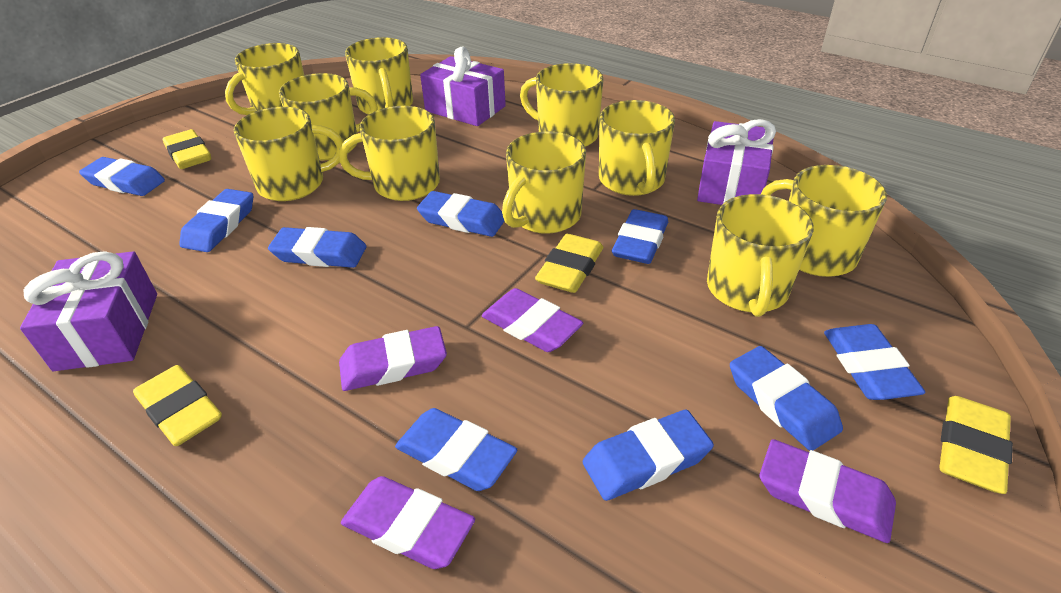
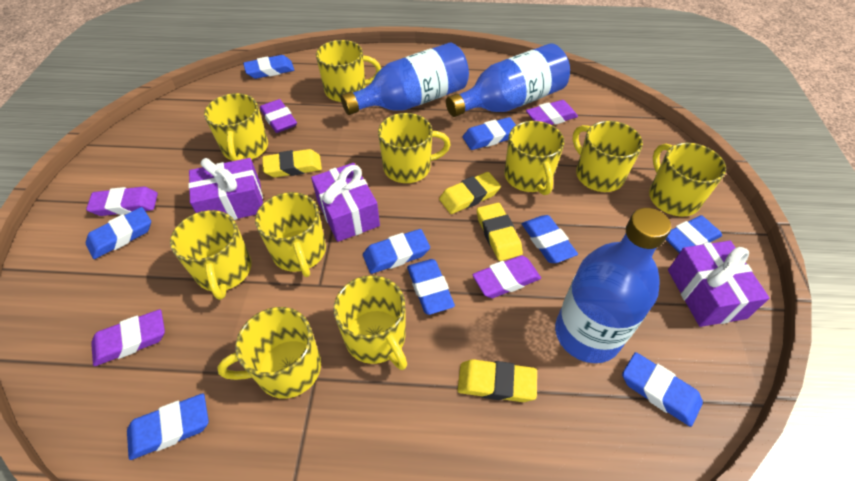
blue bottle: 0 -> 3
purple eraser: 4 -> 5

